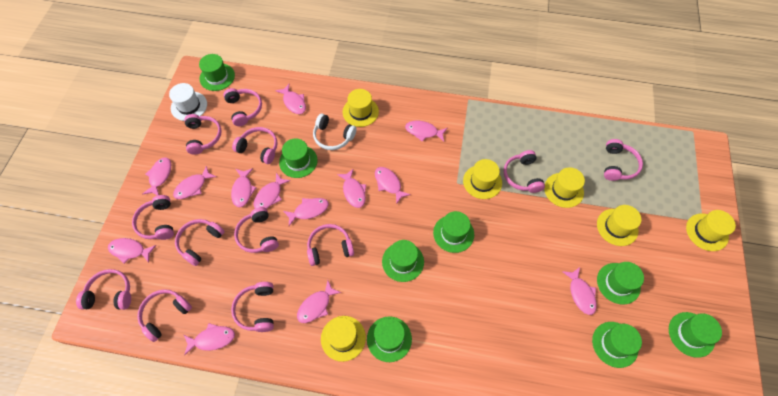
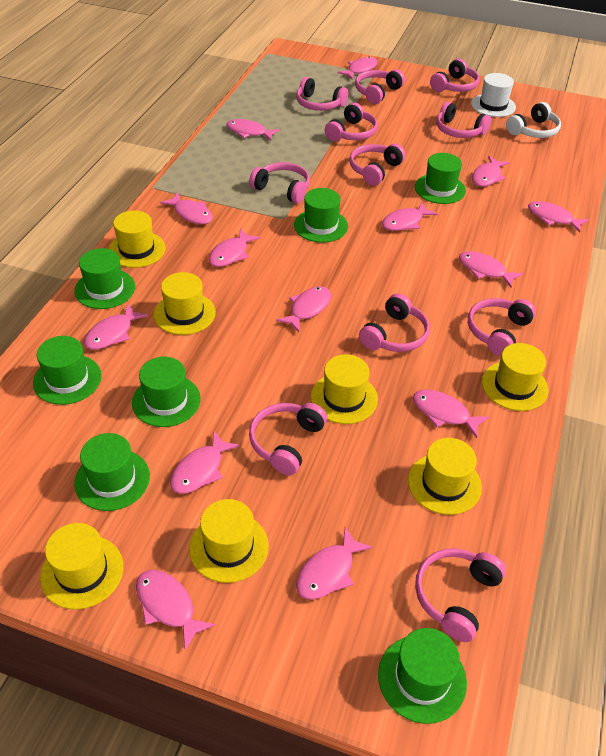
green hat: 8 -> 7
pink fish: 13 -> 14
pink headphones: 12 -> 11
yellow hat: 6 -> 7

